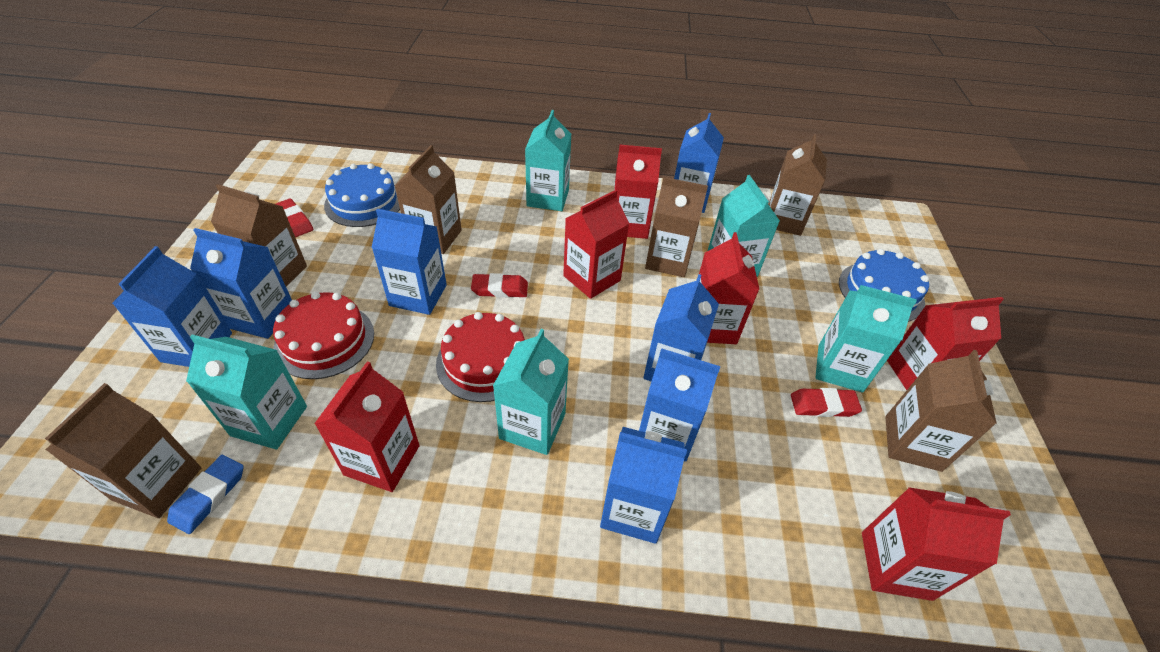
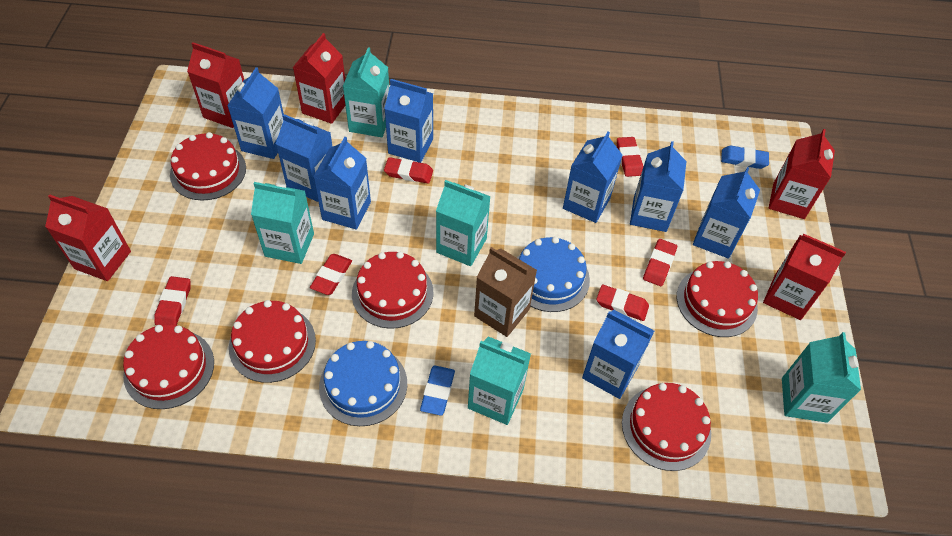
blue carton: 7 -> 8
blue eraser: 1 -> 2
brown carton: 6 -> 1
red cake: 2 -> 6
red carton: 6 -> 5
red eraser: 3 -> 6

